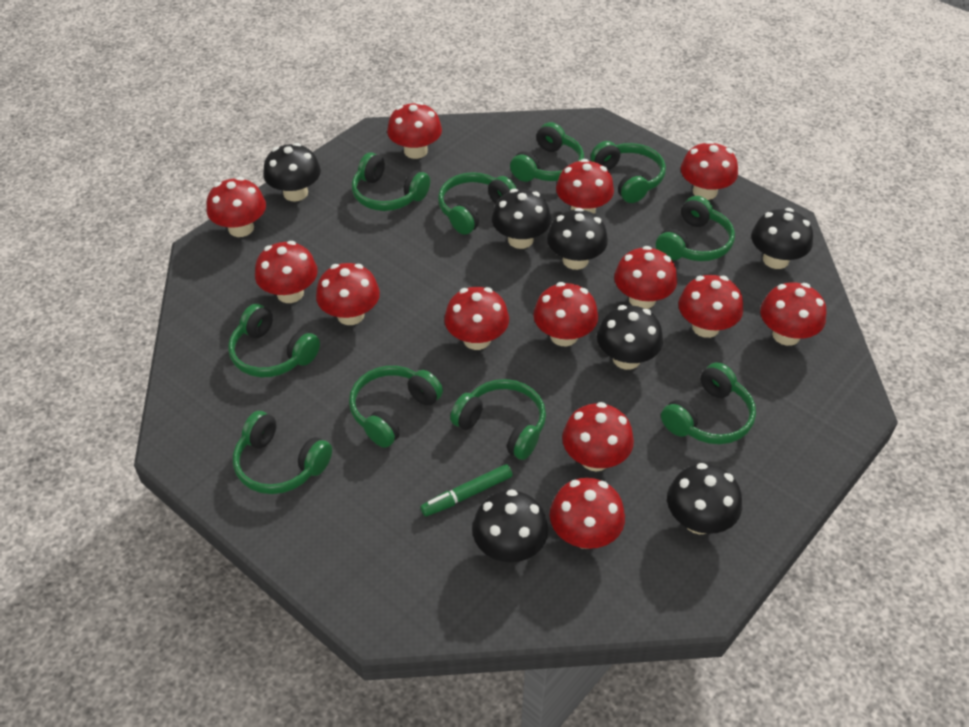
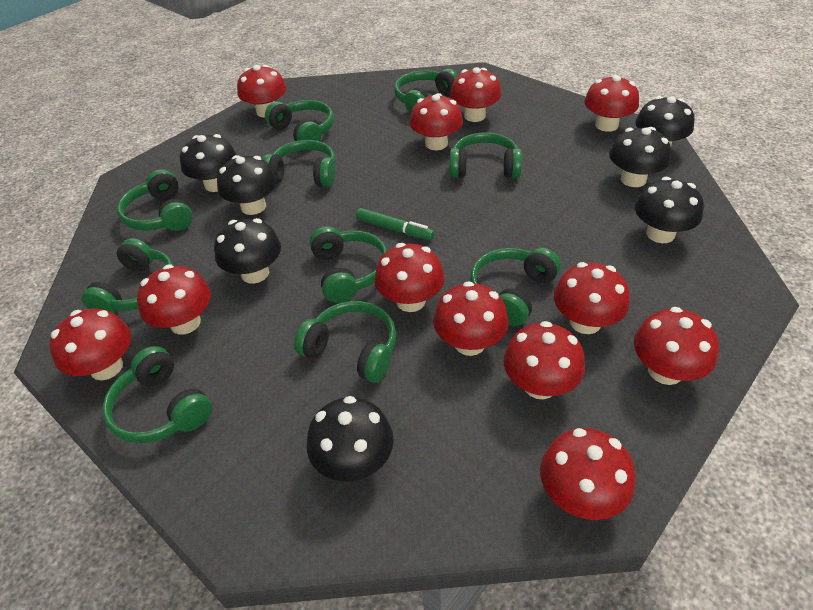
red mushroom: 13 -> 12

